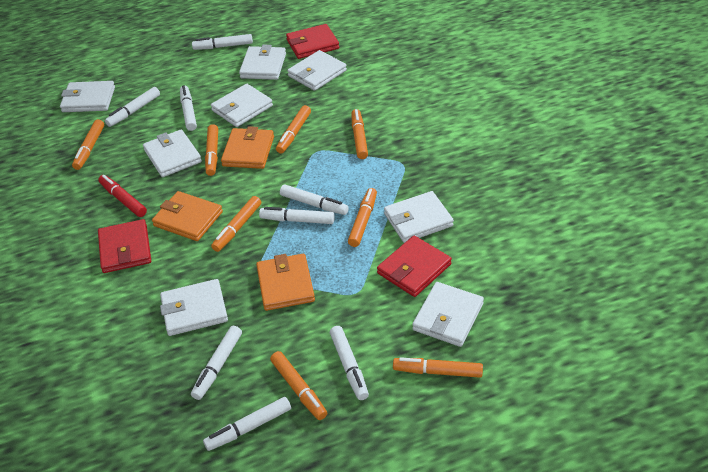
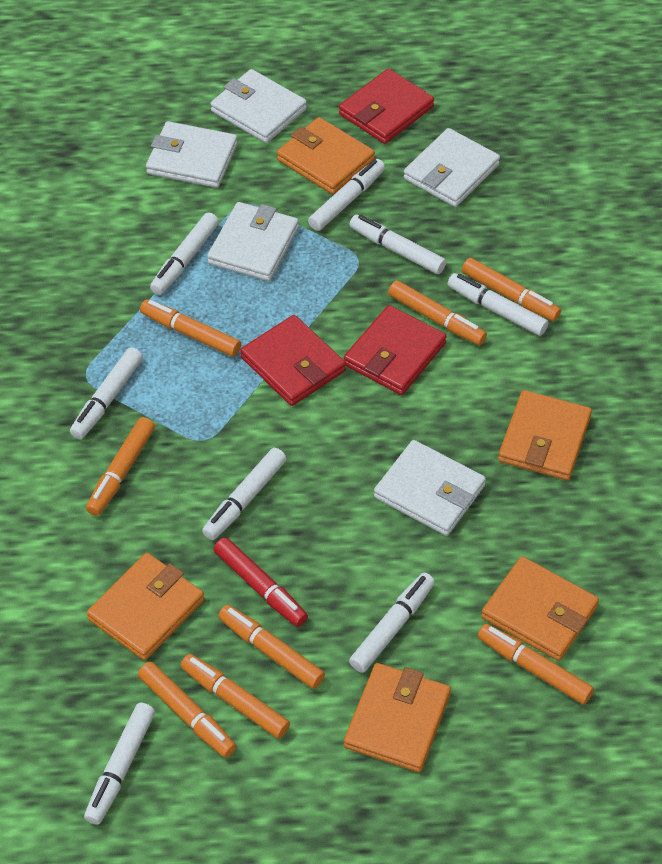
orange wallet: 3 -> 5
white wallet: 8 -> 5

